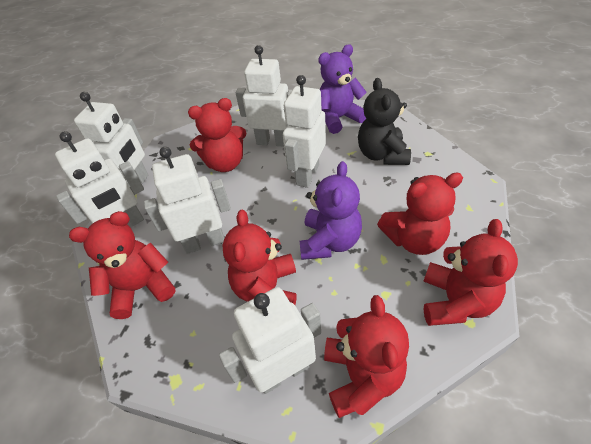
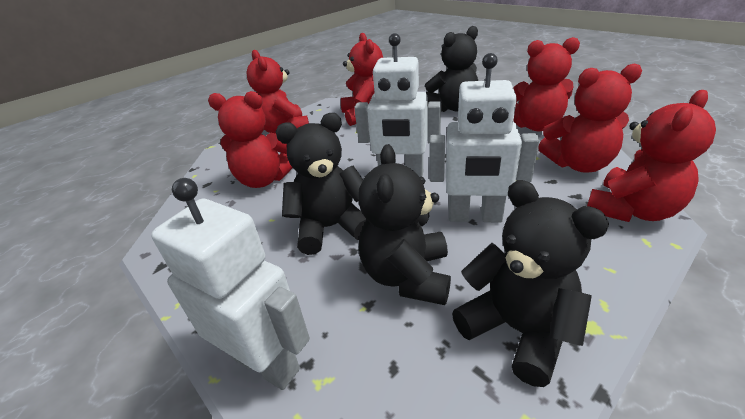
black teddy bear: 1 -> 4
purple teddy bear: 2 -> 0
white robot: 6 -> 3

